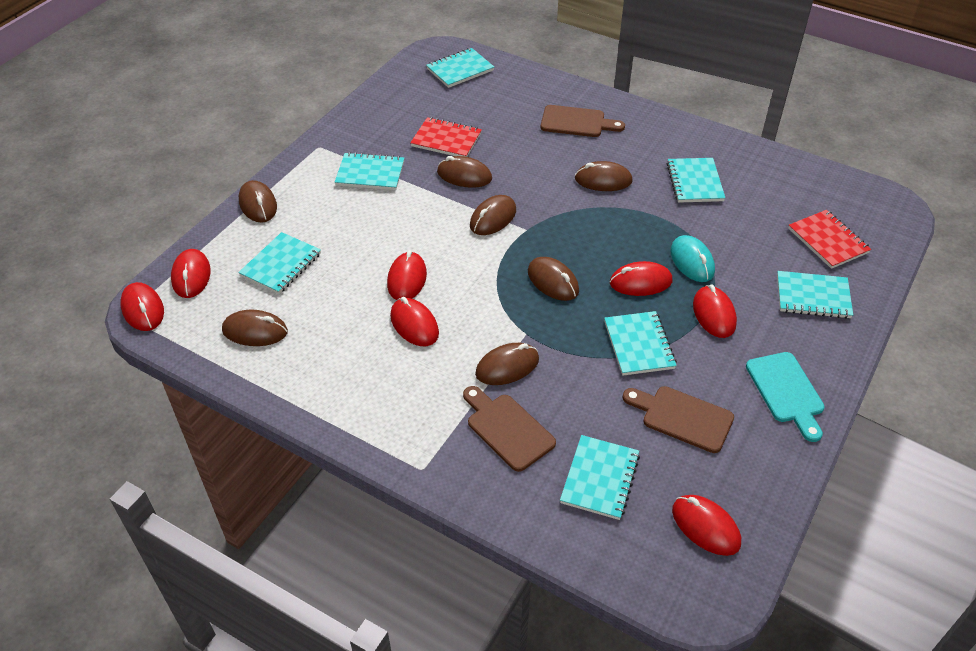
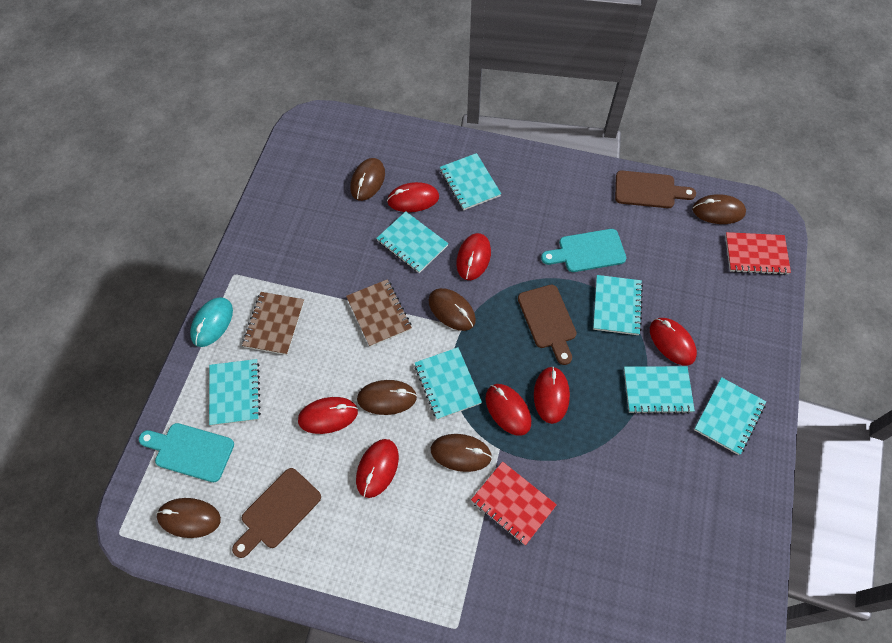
brown mouse: 7 -> 6
brown notebook: 0 -> 2
turquoise cutting board: 1 -> 2

